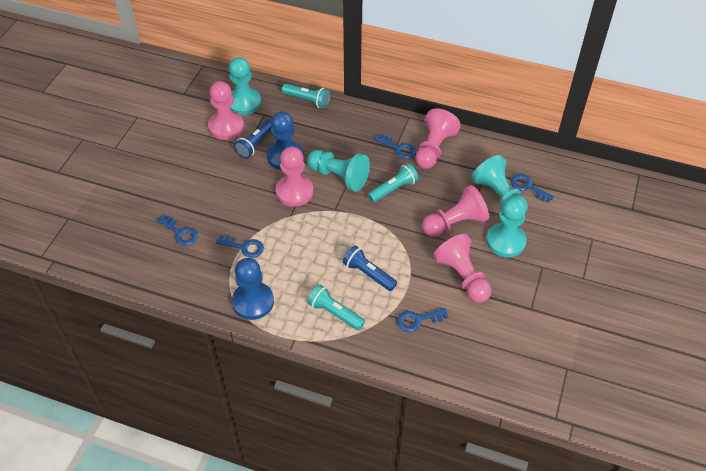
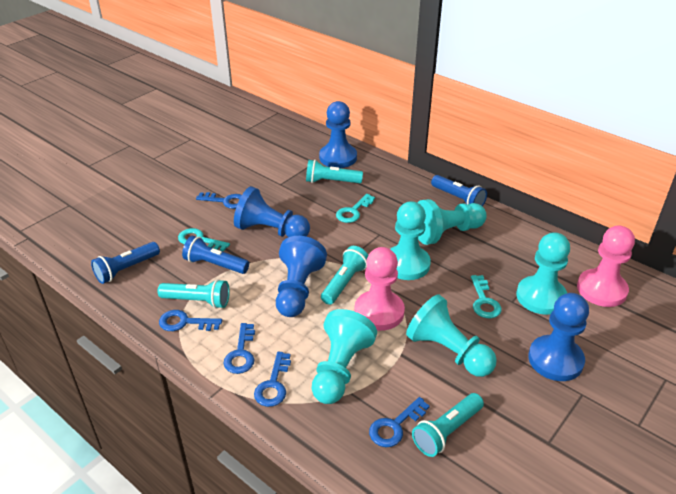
blue flashlight: 2 -> 3
blue pawn: 2 -> 4
pink pawn: 5 -> 2
turquoise flashlight: 3 -> 4
turquoise key: 0 -> 3
turquoise pawn: 4 -> 5

